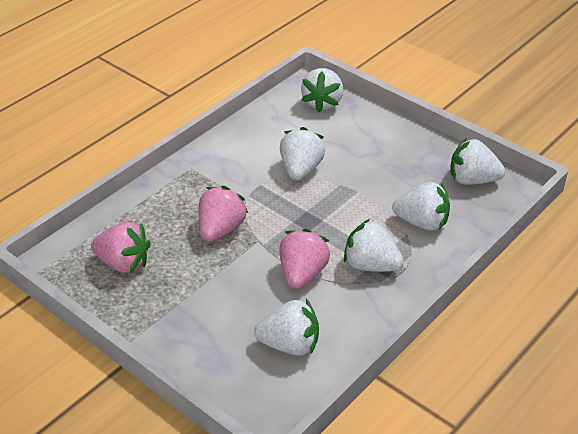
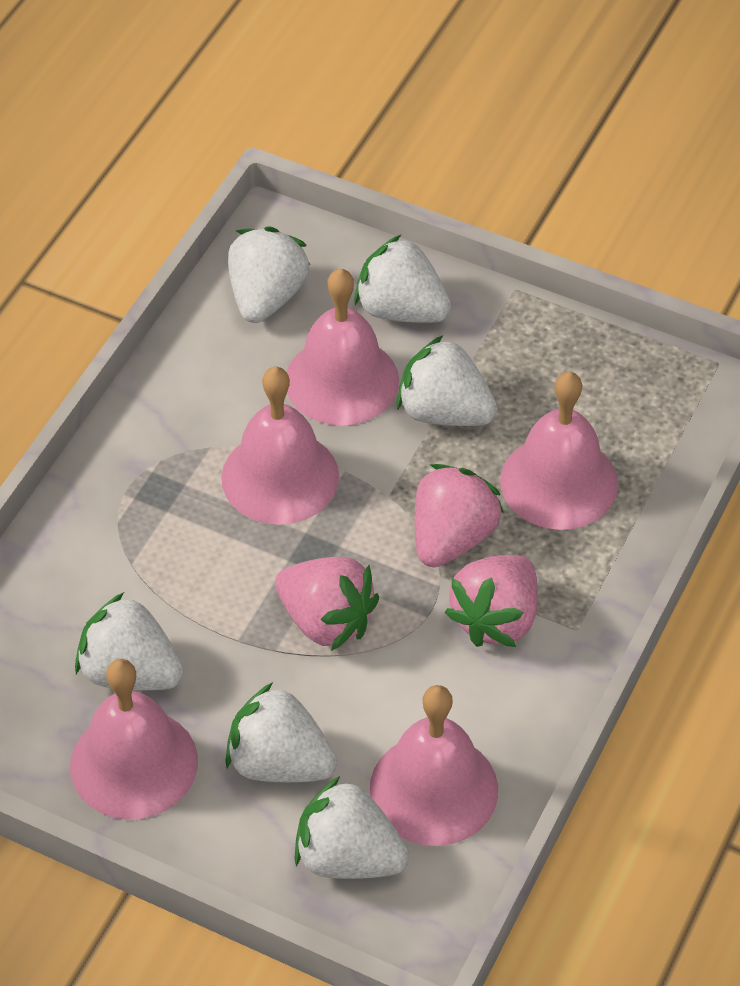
pink bell: 0 -> 5

